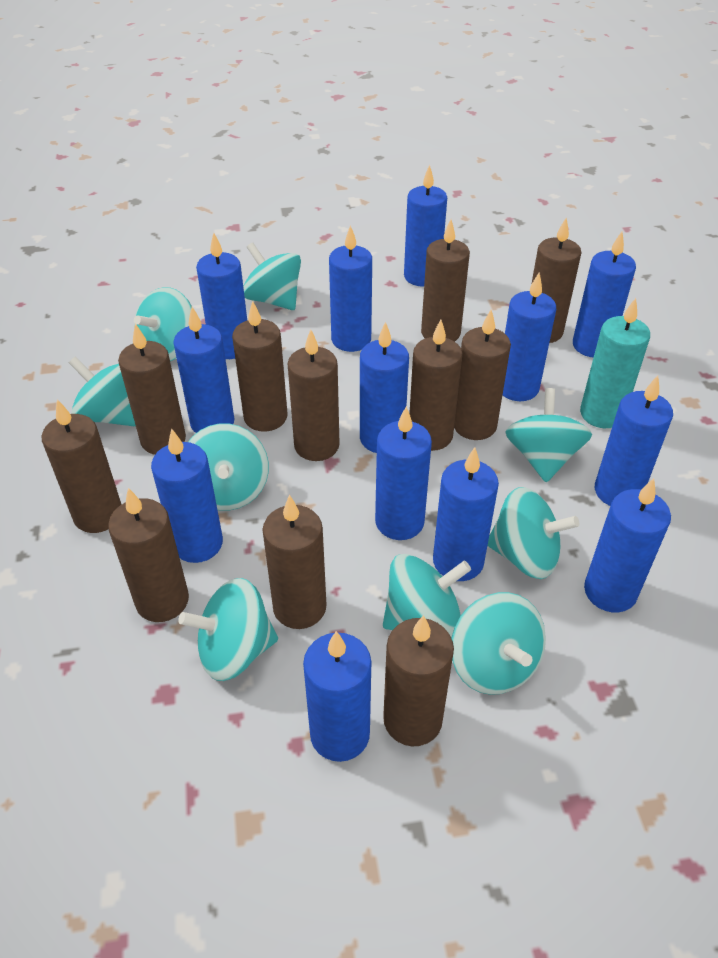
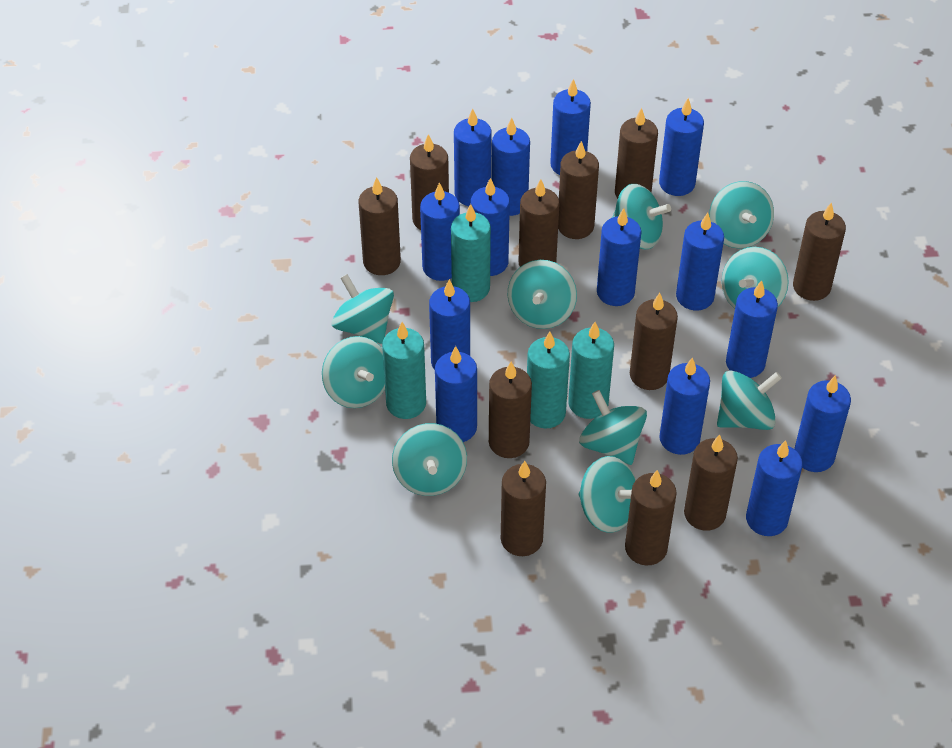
blue candle: 13 -> 14
turquoise candle: 1 -> 4
turquoise spinning top: 9 -> 10

